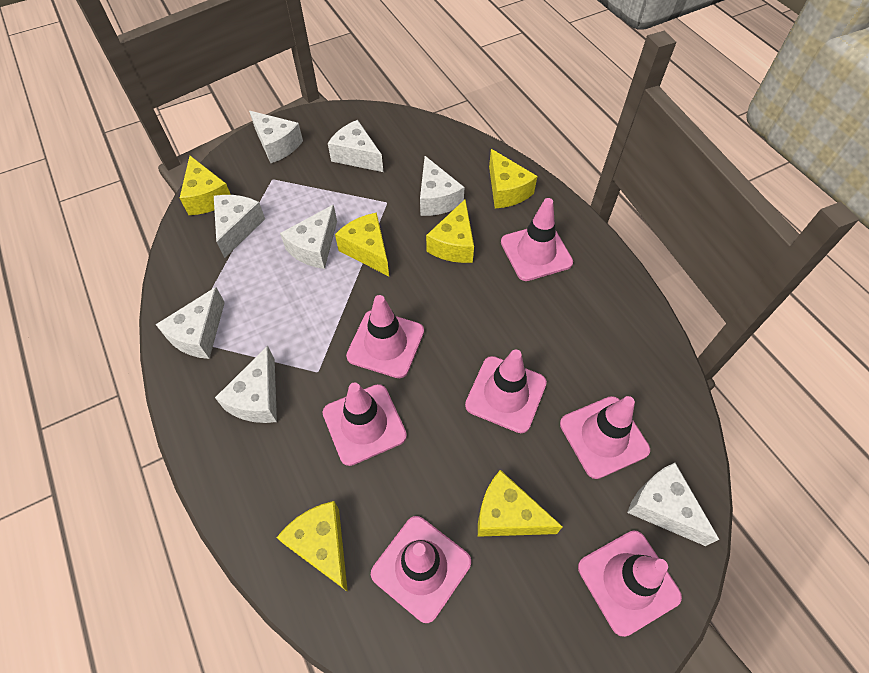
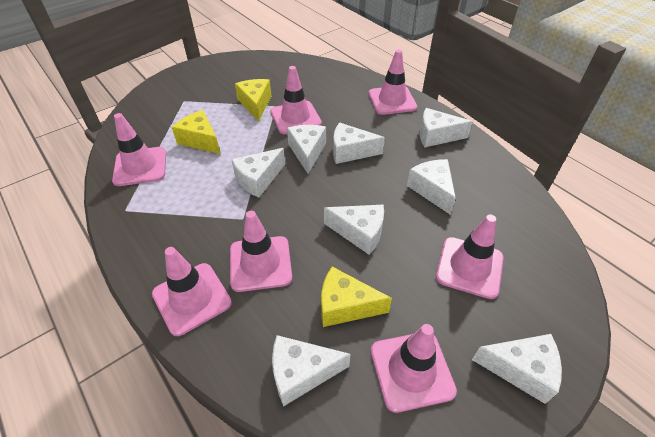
yellow cheese: 6 -> 3

